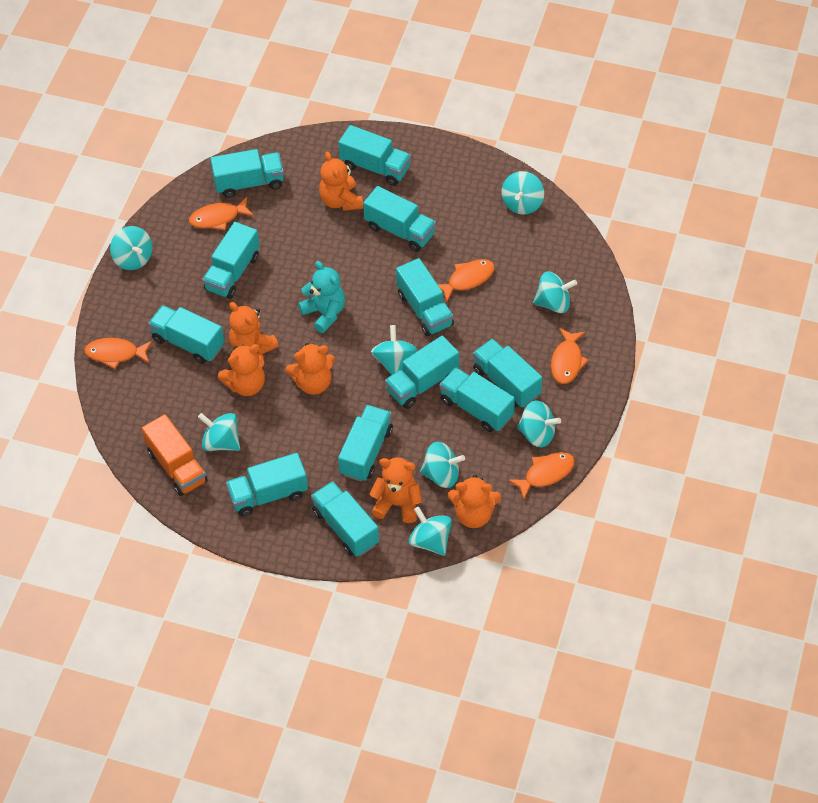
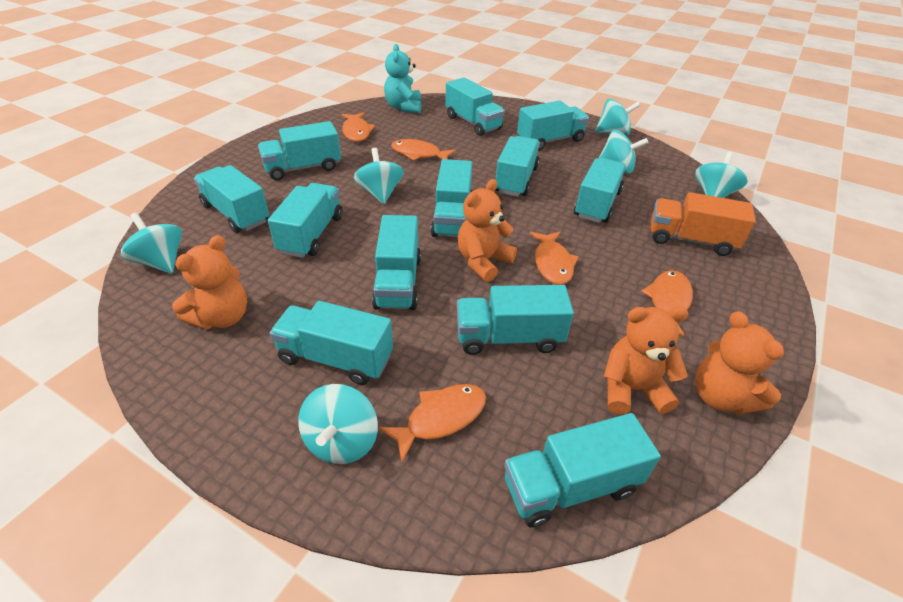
orange teddy bear: 6 -> 4
turquoise spinning top: 8 -> 6

